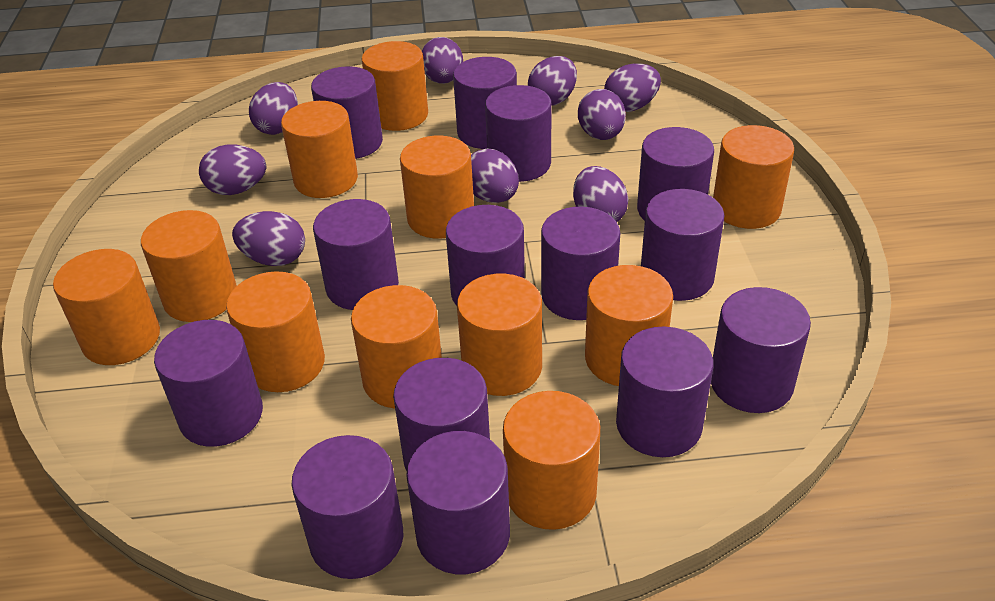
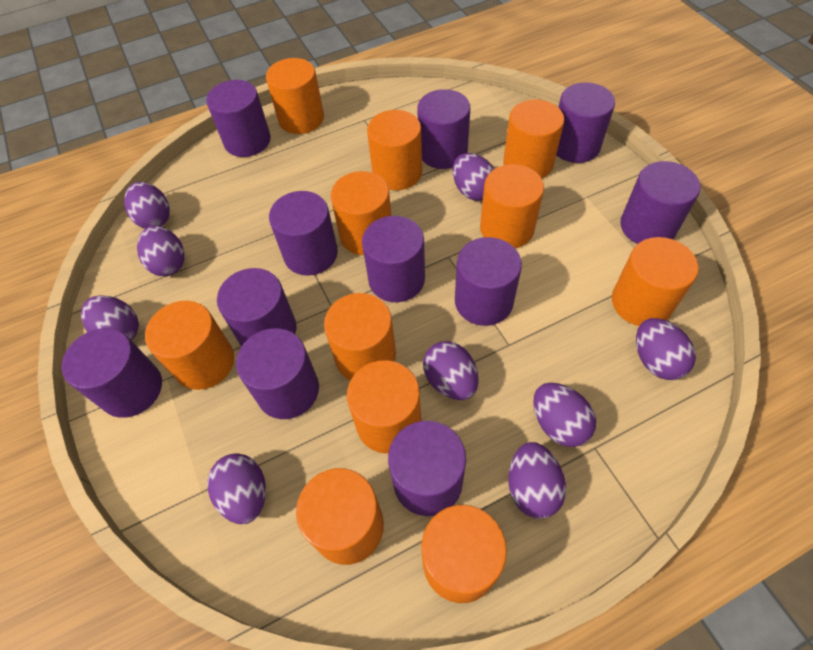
purple cylinder: 14 -> 11

